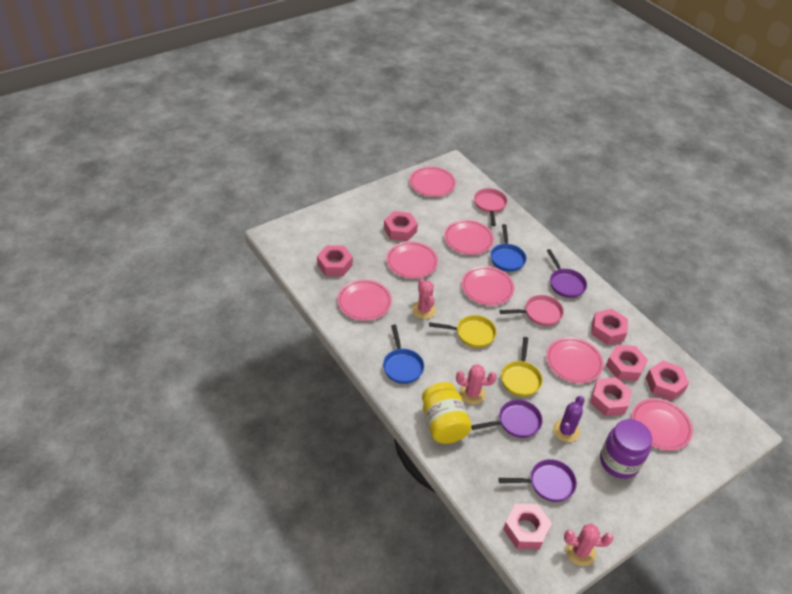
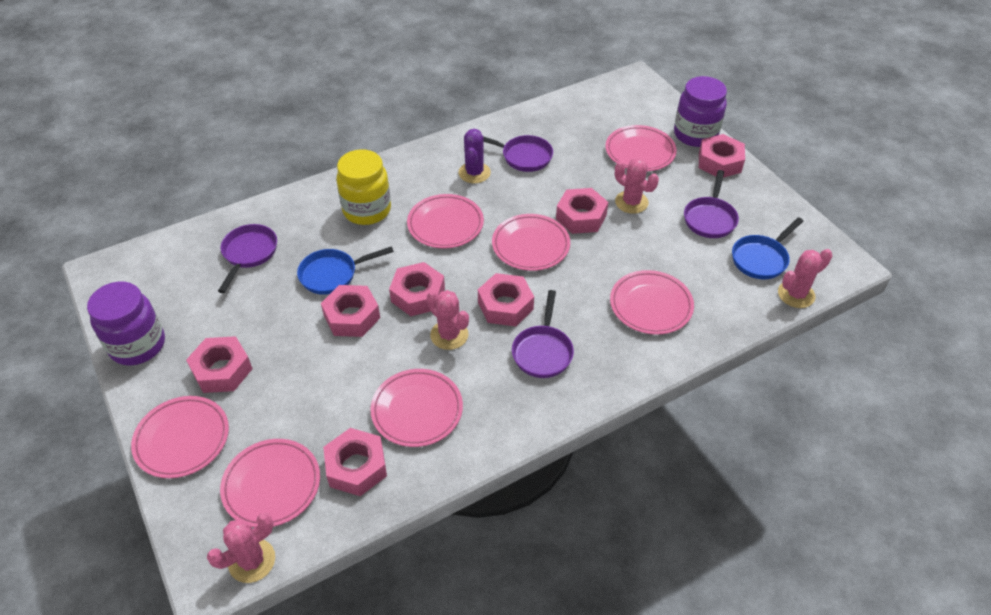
pink cactus: 3 -> 4
pink pan: 2 -> 0
purple jar: 1 -> 2
purple pan: 3 -> 4
yellow pan: 2 -> 0

